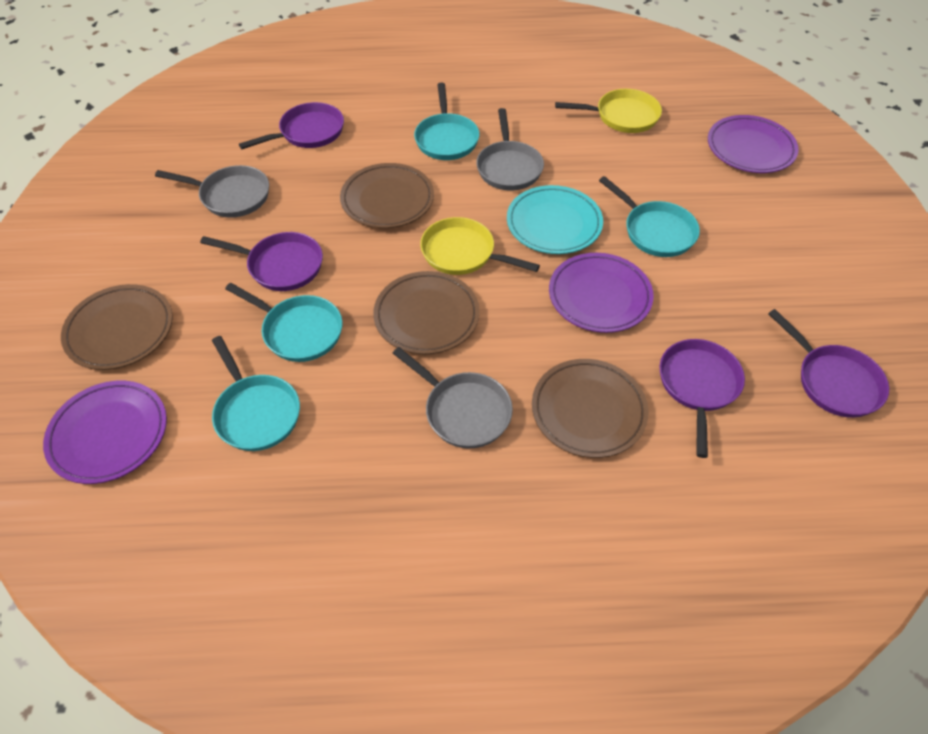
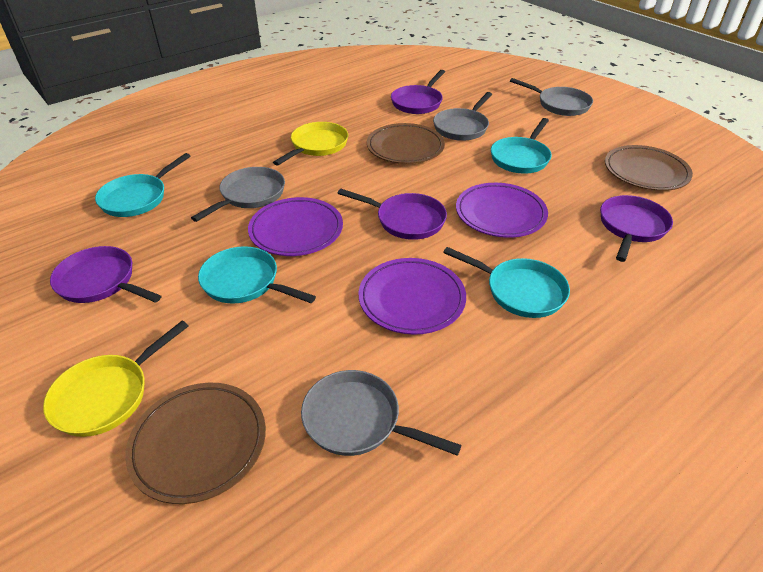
brown plate: 4 -> 3
grey pan: 3 -> 4
turquoise plate: 1 -> 0

